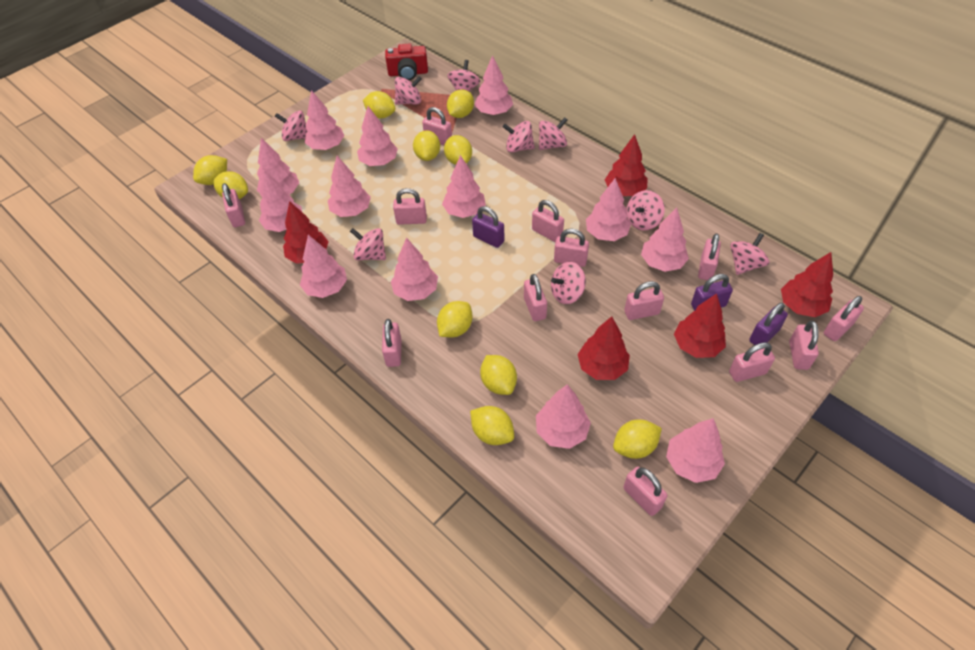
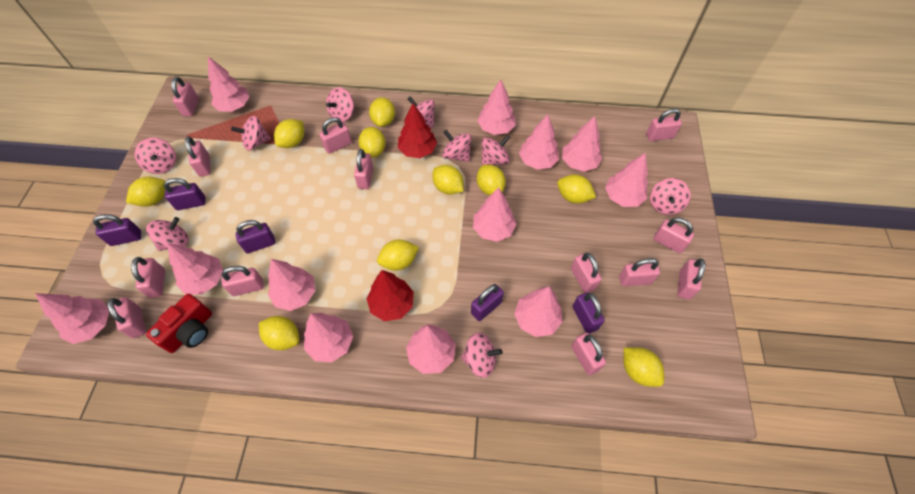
pink tree: 13 -> 12
purple padlock: 3 -> 5
red tree: 5 -> 2

